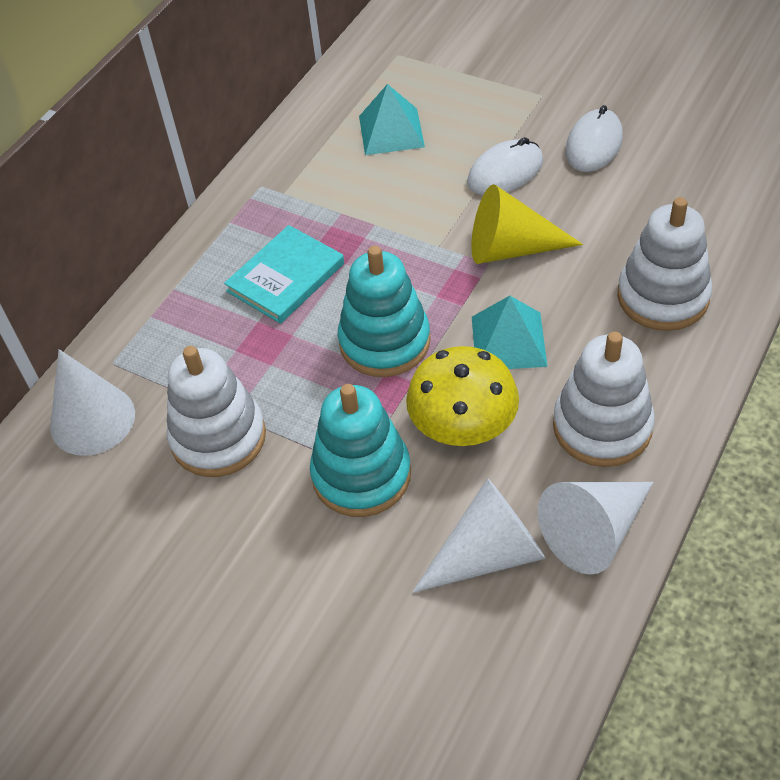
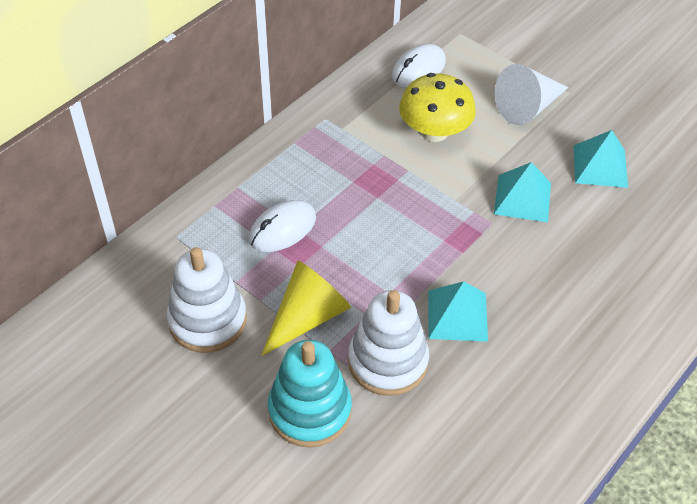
turquoise book: 1 -> 0
turquoise pyramid: 2 -> 3
turquoise stacking toy: 2 -> 1
white cone: 3 -> 1
white stacking toy: 3 -> 2

